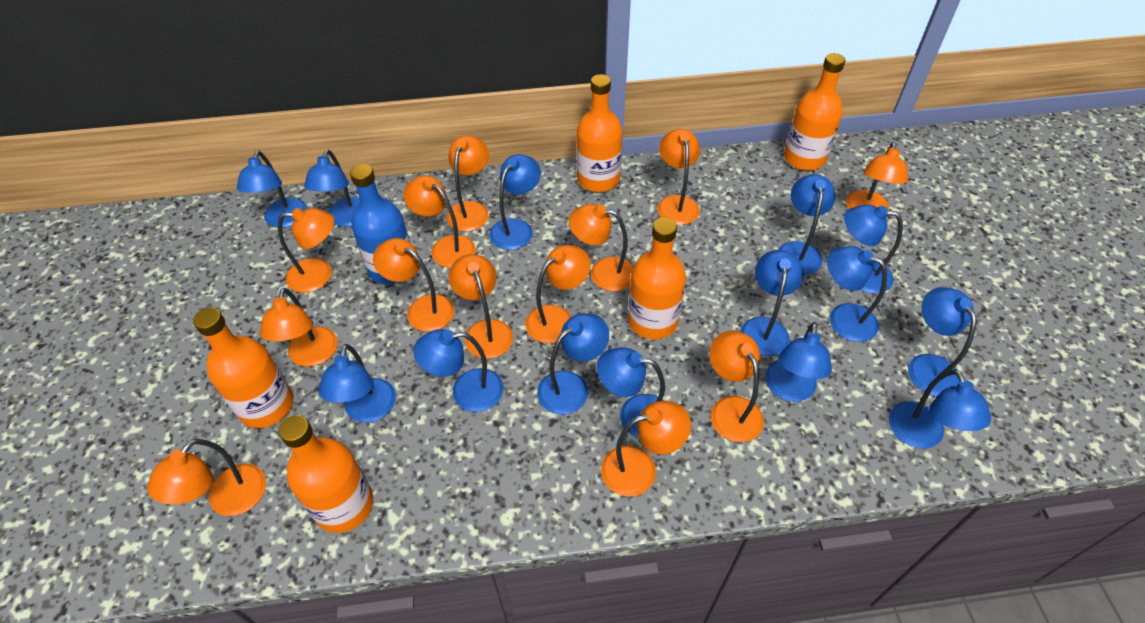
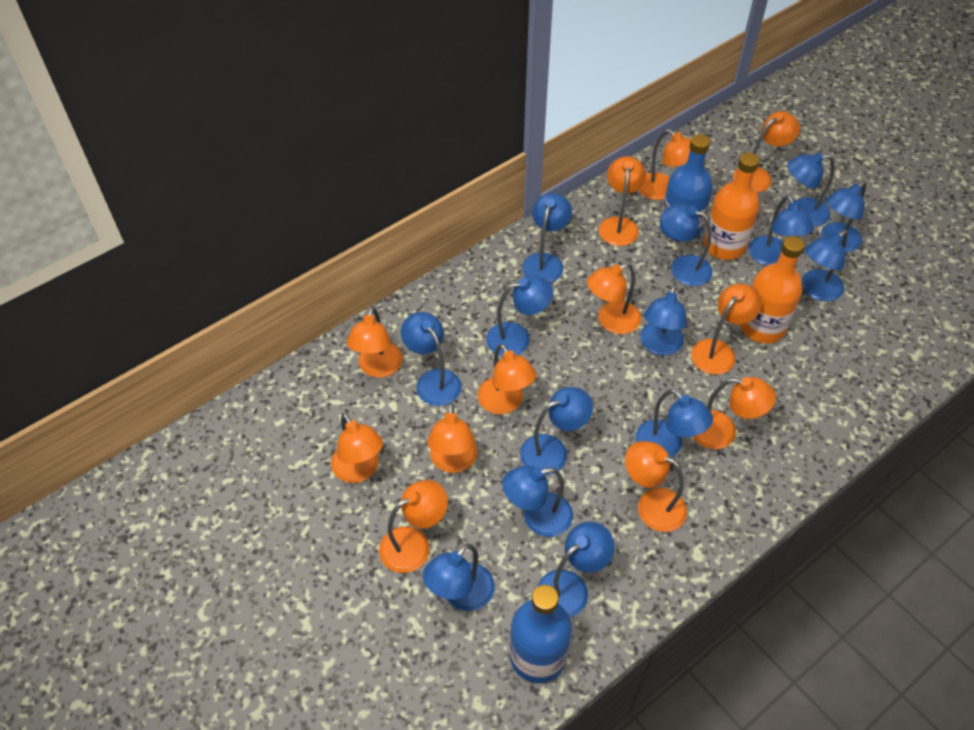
blue bottle: 1 -> 2
orange bottle: 5 -> 2
orange lamp: 13 -> 12

